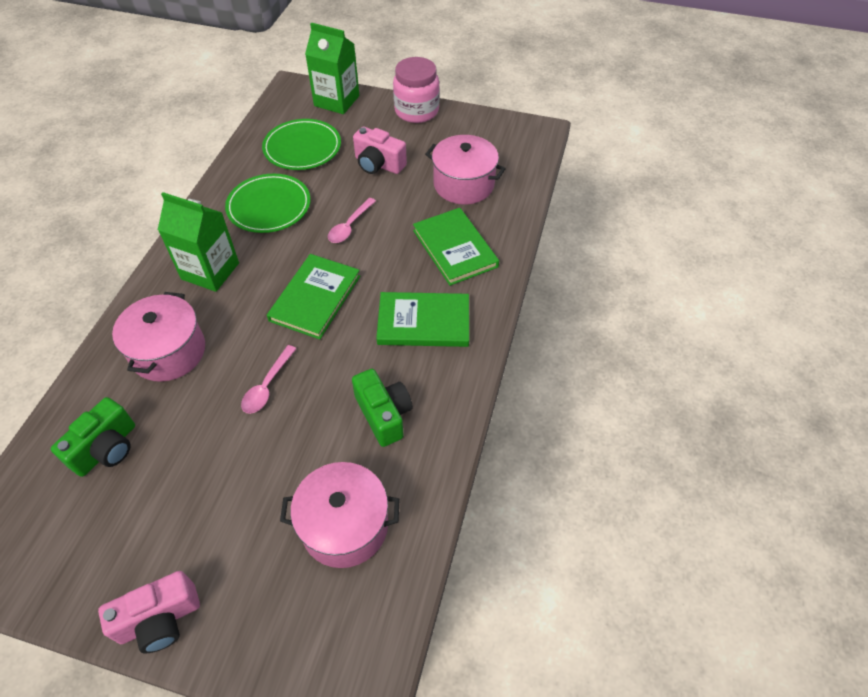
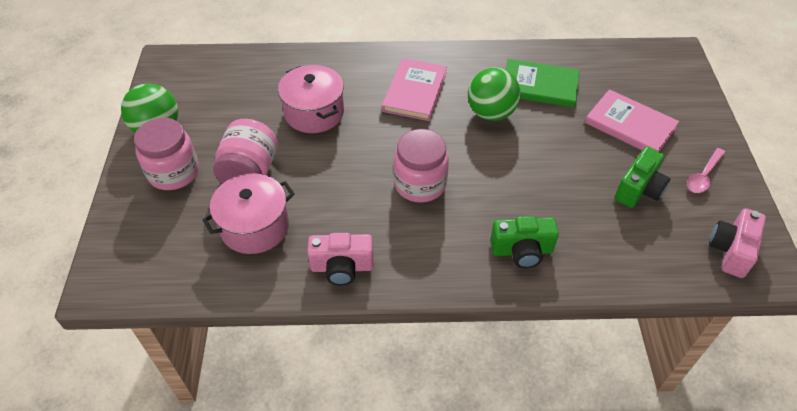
green ball: 0 -> 2
green book: 3 -> 1
green carton: 2 -> 0
green plate: 2 -> 0
pink book: 0 -> 2
pink jar: 1 -> 3
pink pot: 3 -> 2
pink spoon: 2 -> 1

